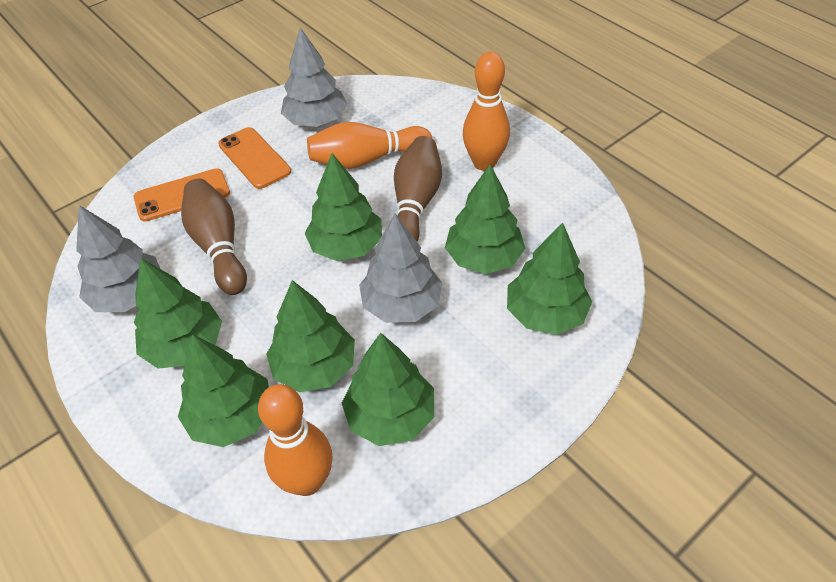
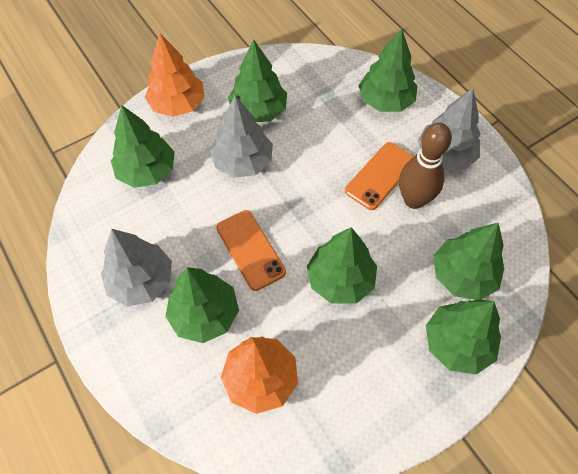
brown bowling pin: 2 -> 1
orange bowling pin: 3 -> 0
orange tree: 0 -> 2

